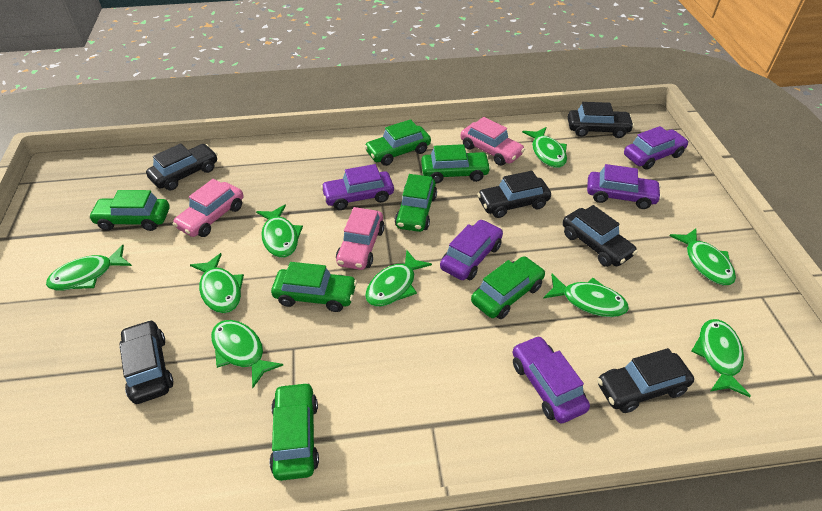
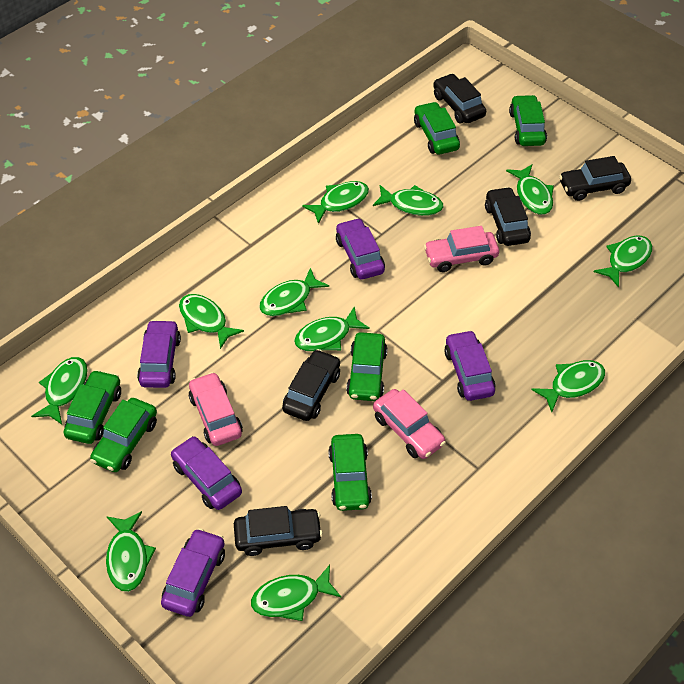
black car: 6 -> 5
green car: 7 -> 6
green fish: 9 -> 11

